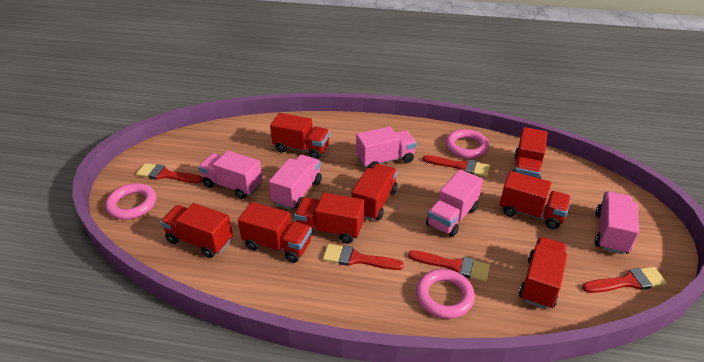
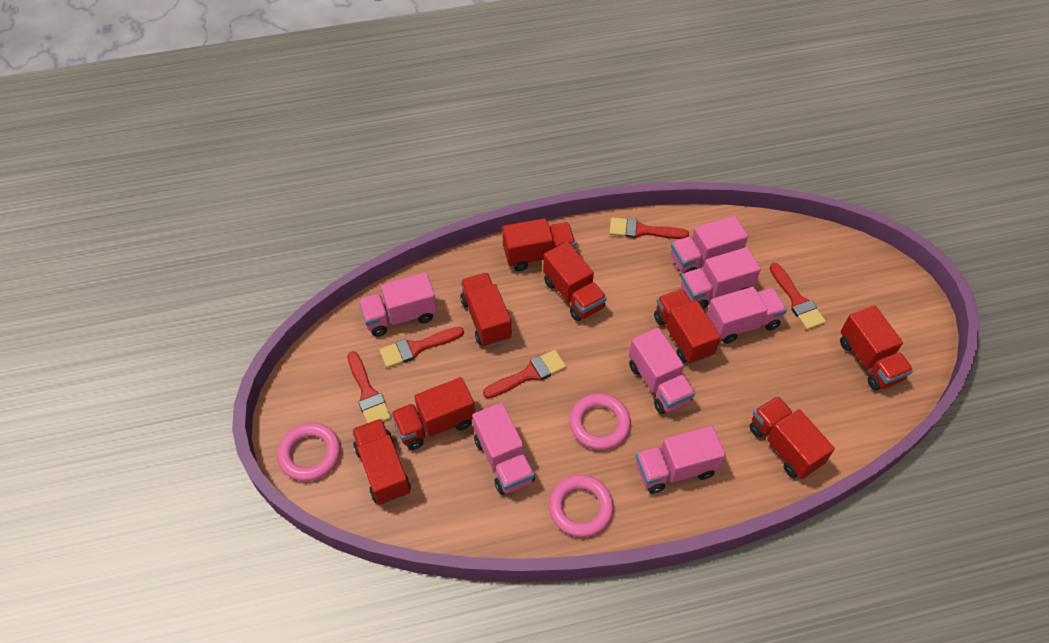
pink truck: 5 -> 7

